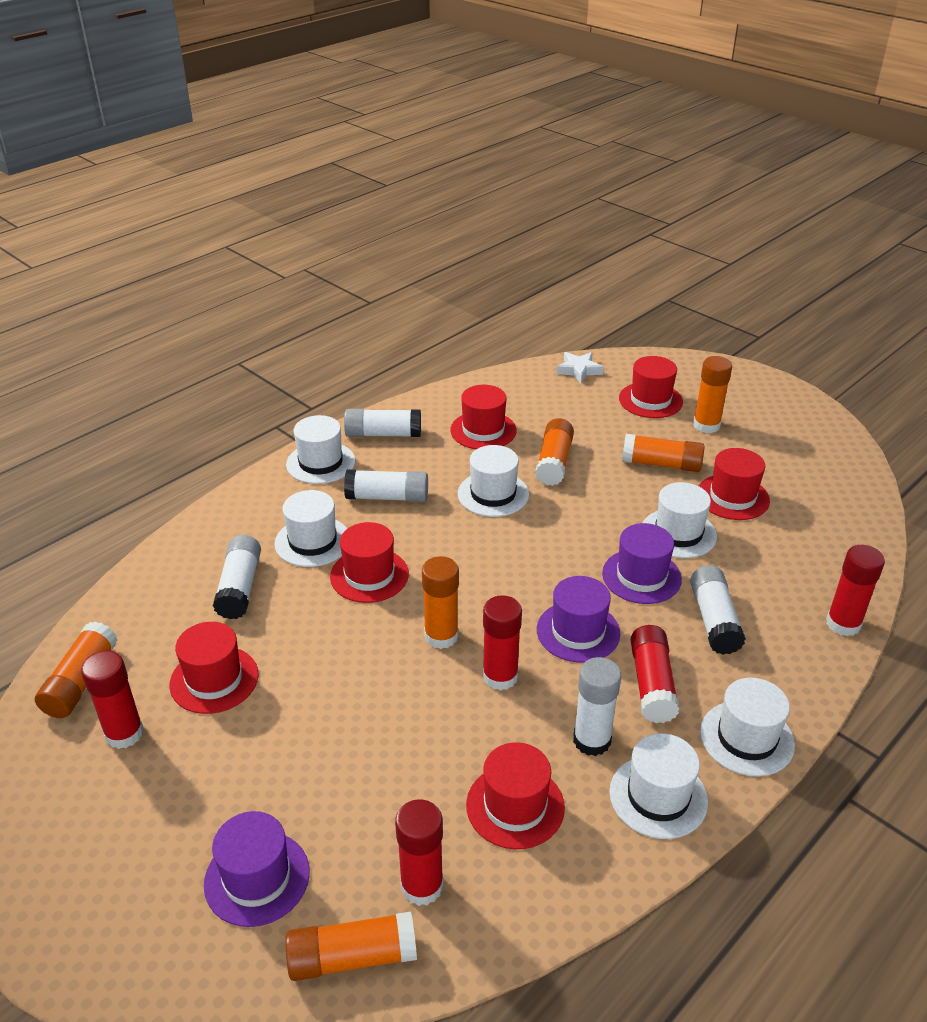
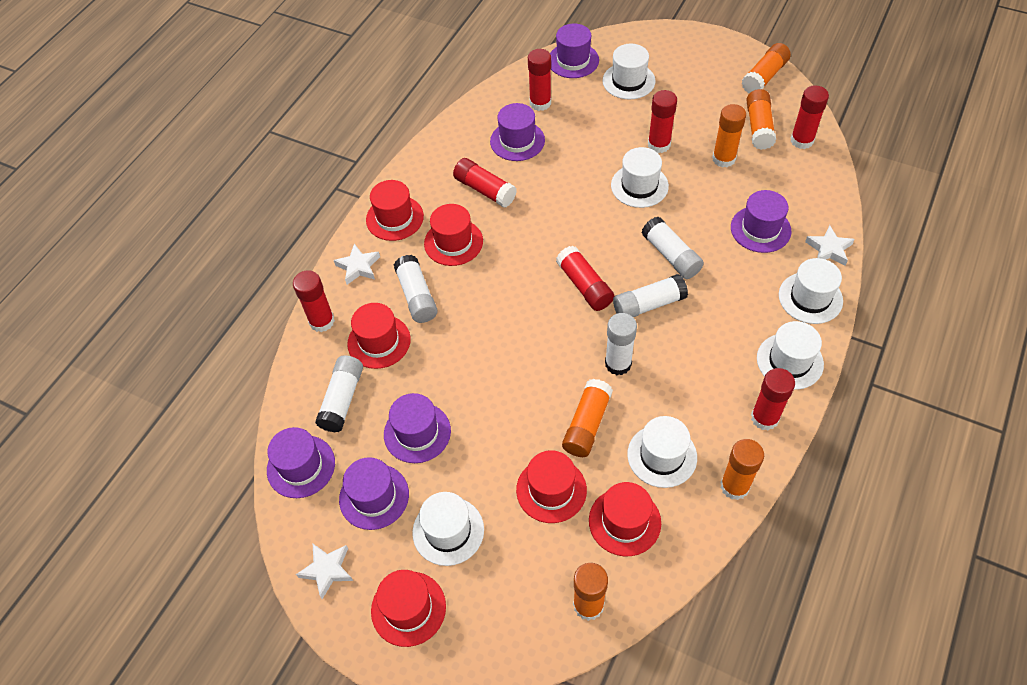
purple hat: 3 -> 6
red glue stick: 5 -> 7
white star: 1 -> 3

